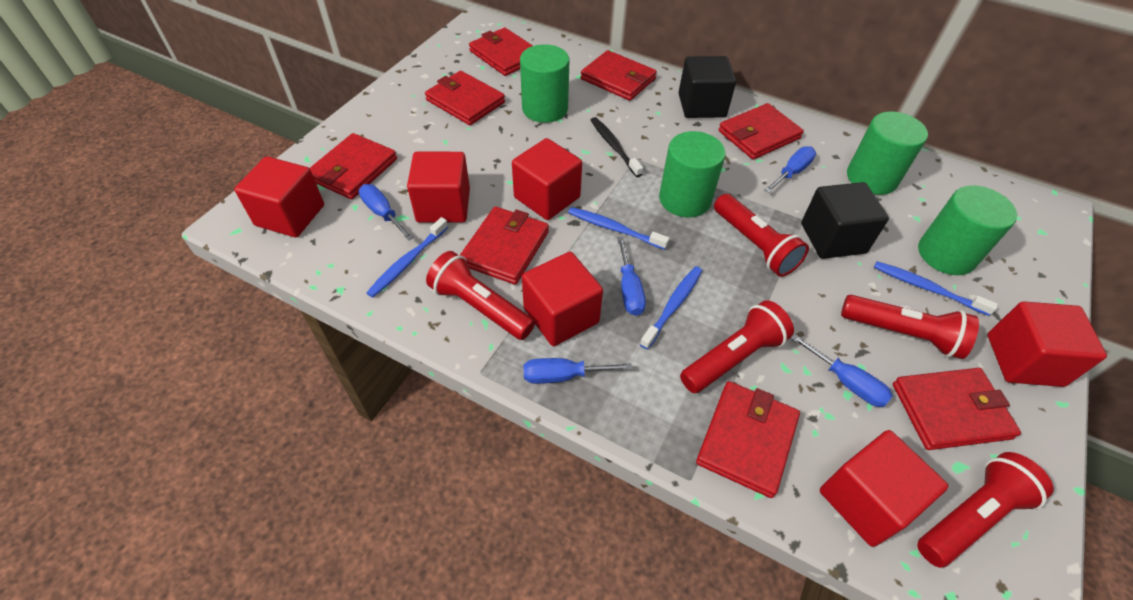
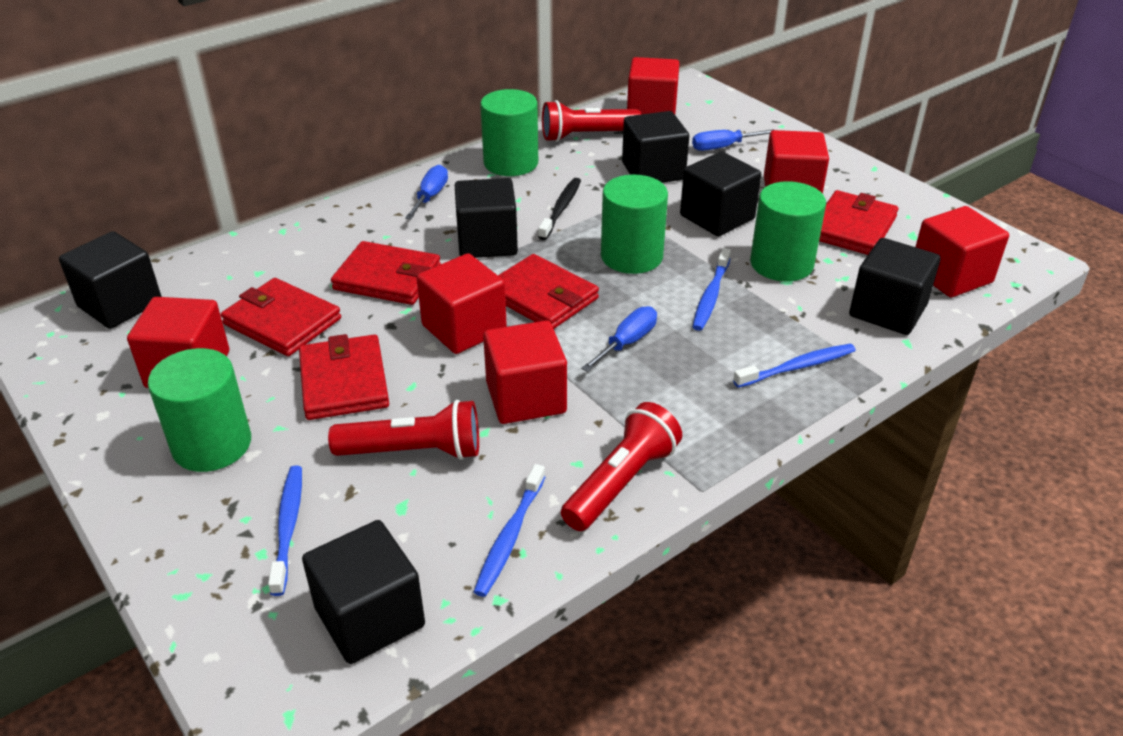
black cube: 2 -> 6
blue screwdriver: 5 -> 3
red flashlight: 5 -> 3
red wallet: 8 -> 5

